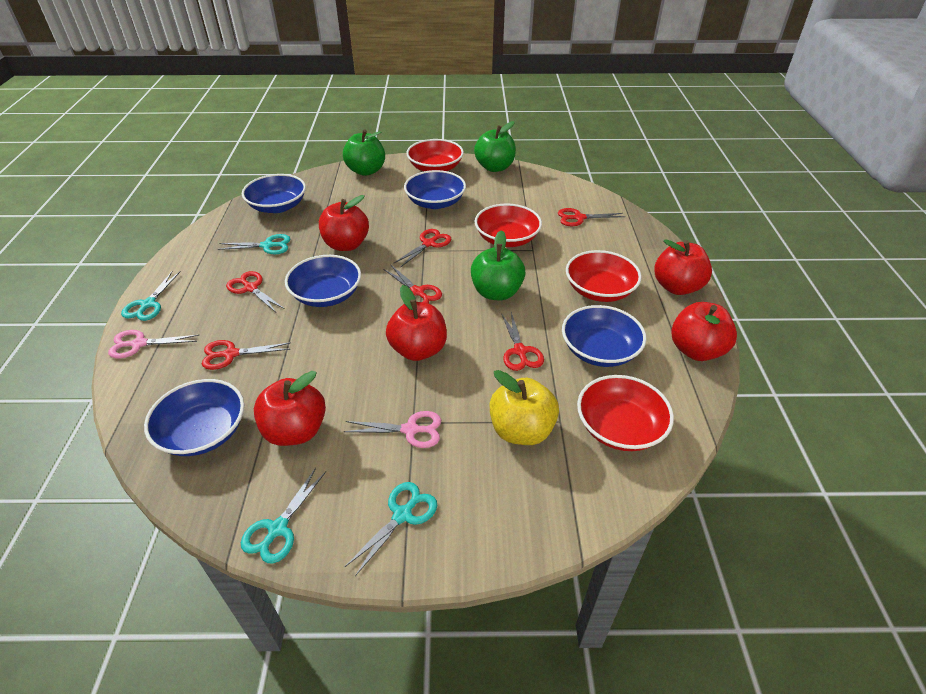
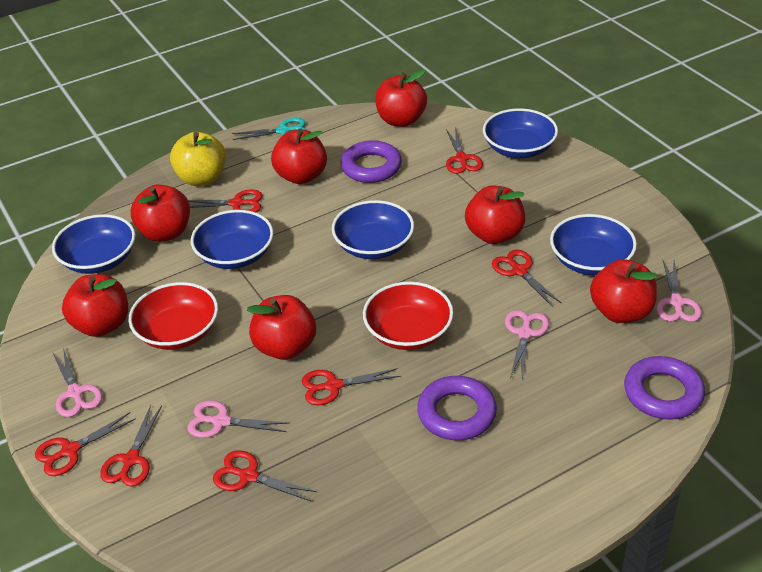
green apple: 3 -> 0
pink scissors: 2 -> 4
purple ring: 0 -> 3
red apple: 5 -> 7
red bowl: 4 -> 2
red scissors: 6 -> 7
turquoise scissors: 4 -> 1

